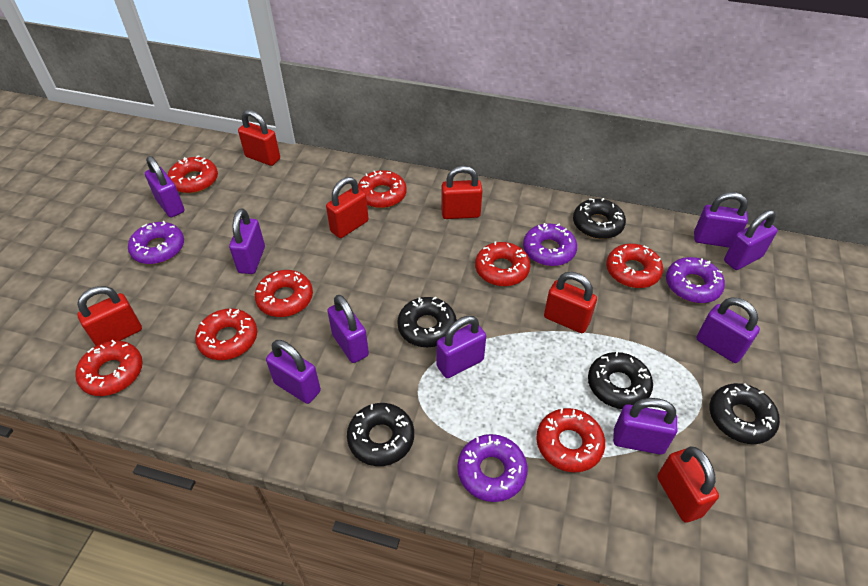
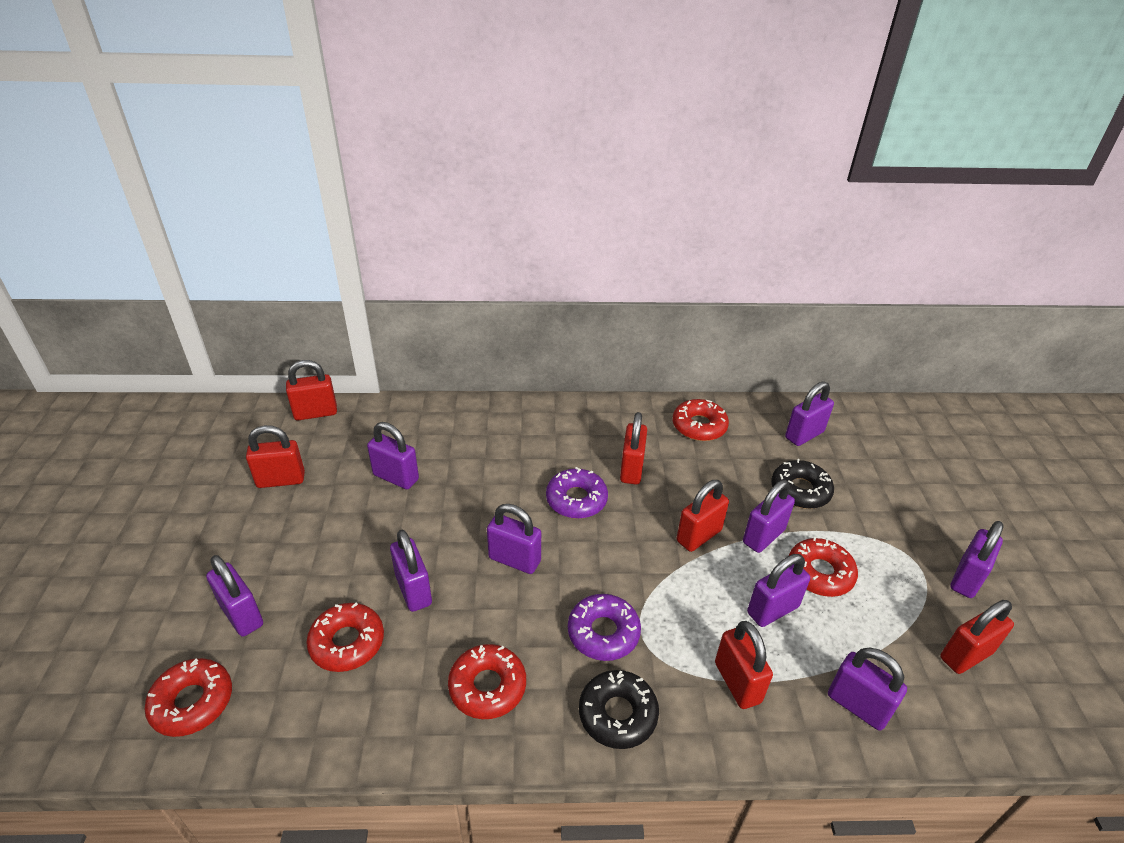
black donut: 5 -> 2
purple donut: 4 -> 2
red donut: 8 -> 5

